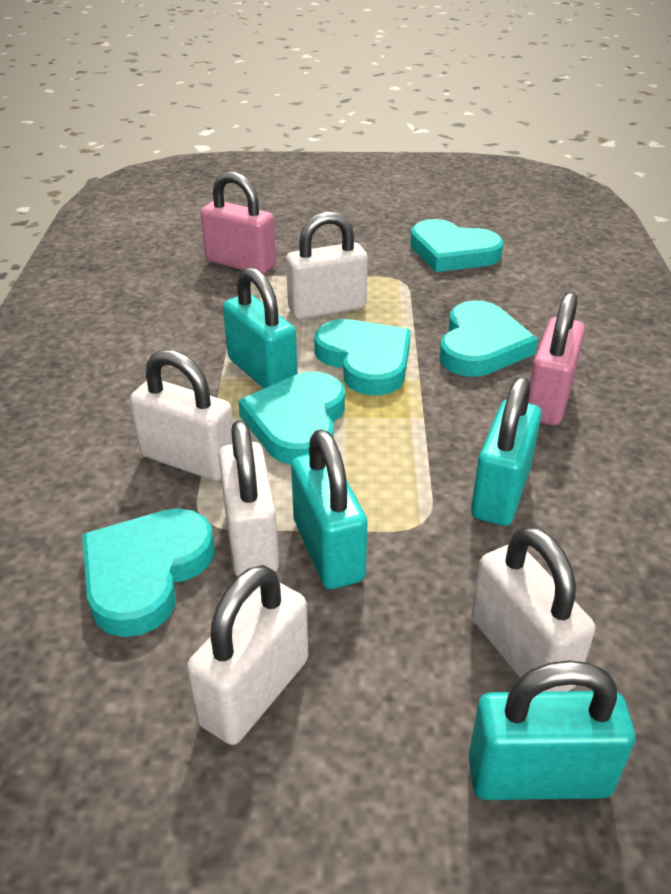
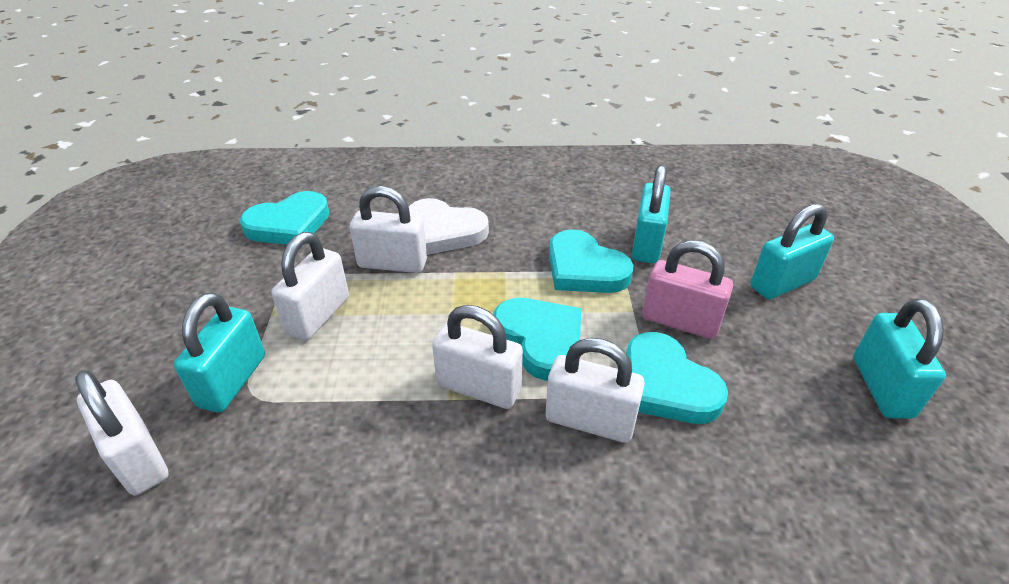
pink padlock: 2 -> 1
turquoise heart: 5 -> 4
white heart: 0 -> 1

